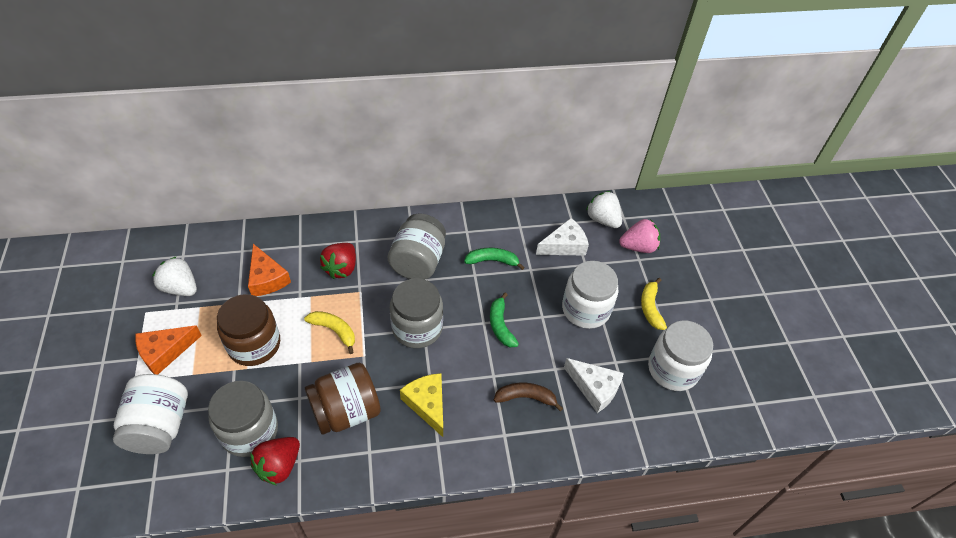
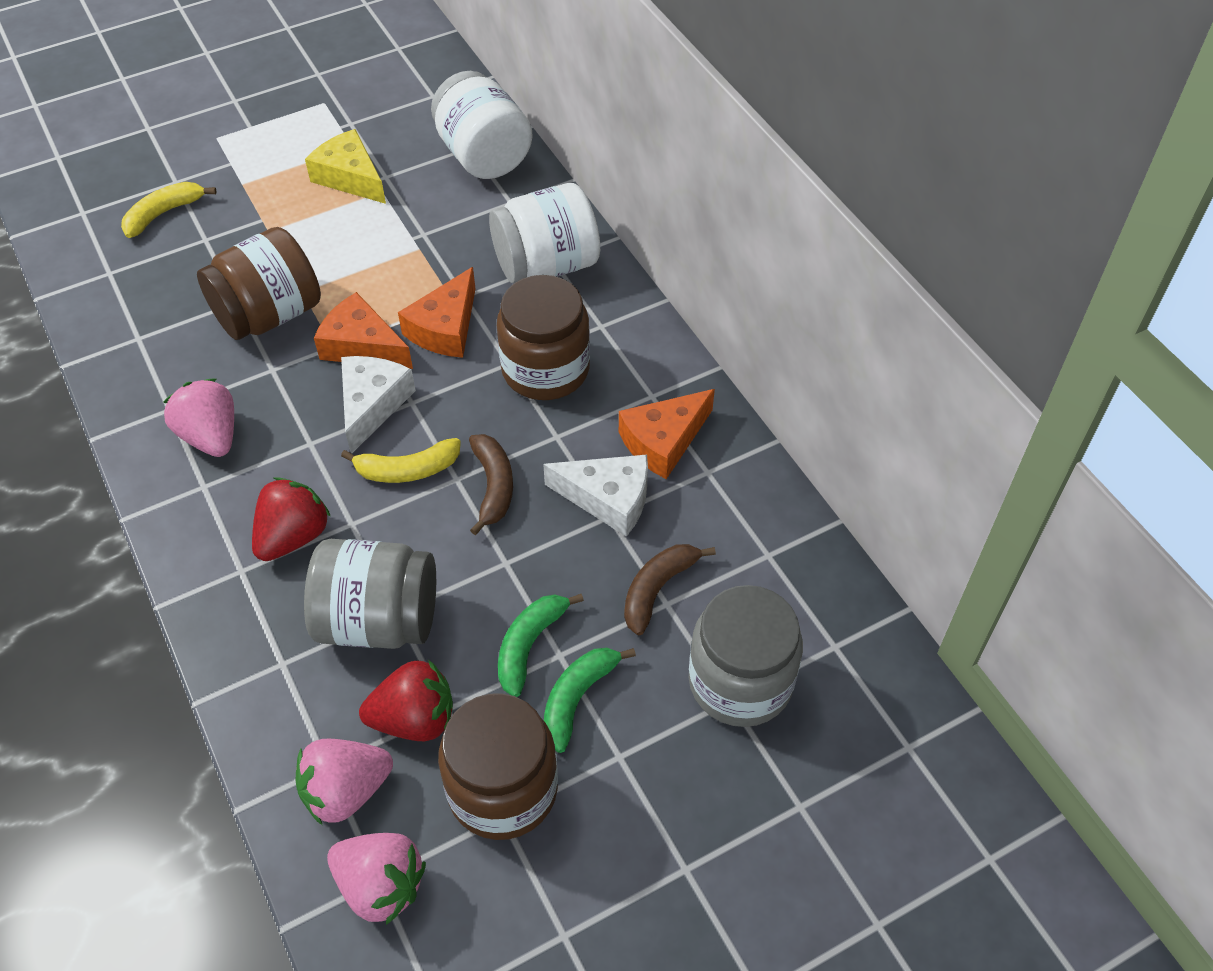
brown banana: 1 -> 2
brown jar: 2 -> 3
grey jar: 3 -> 2
orange cheese: 2 -> 3
pink strawberry: 1 -> 3
white jar: 3 -> 2
white strawberry: 2 -> 0

